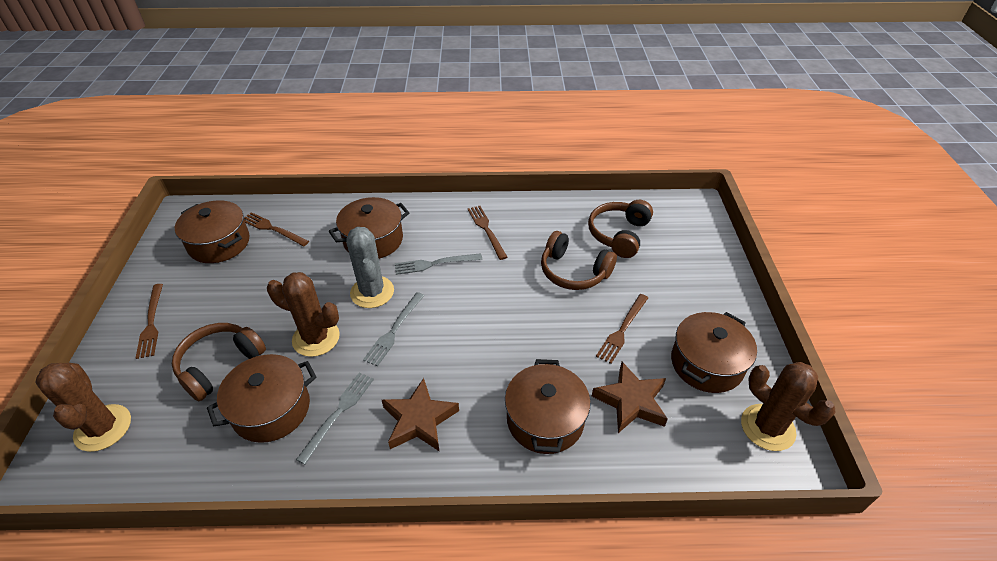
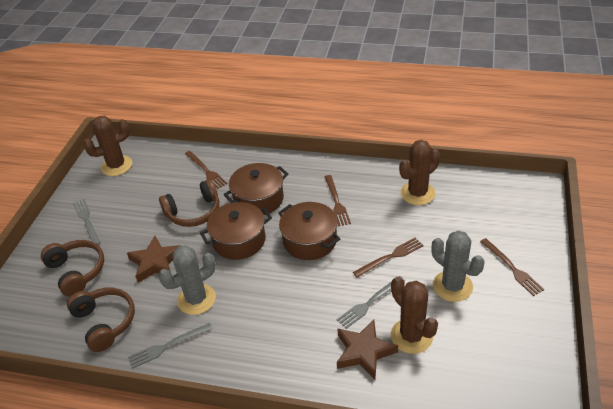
brown pot: 5 -> 3
grey cactus: 1 -> 2

